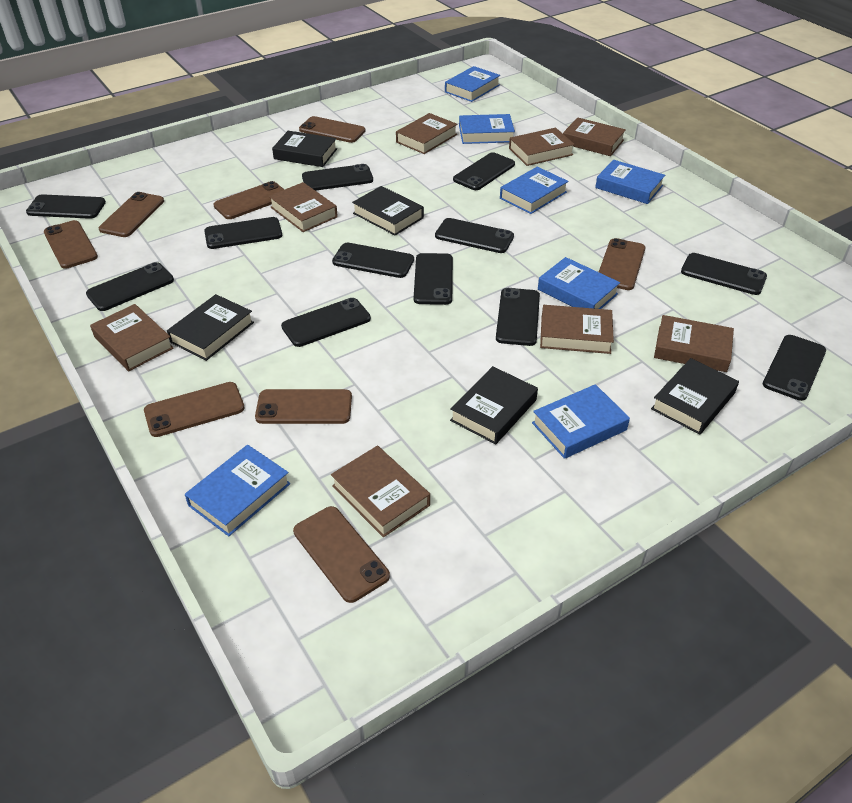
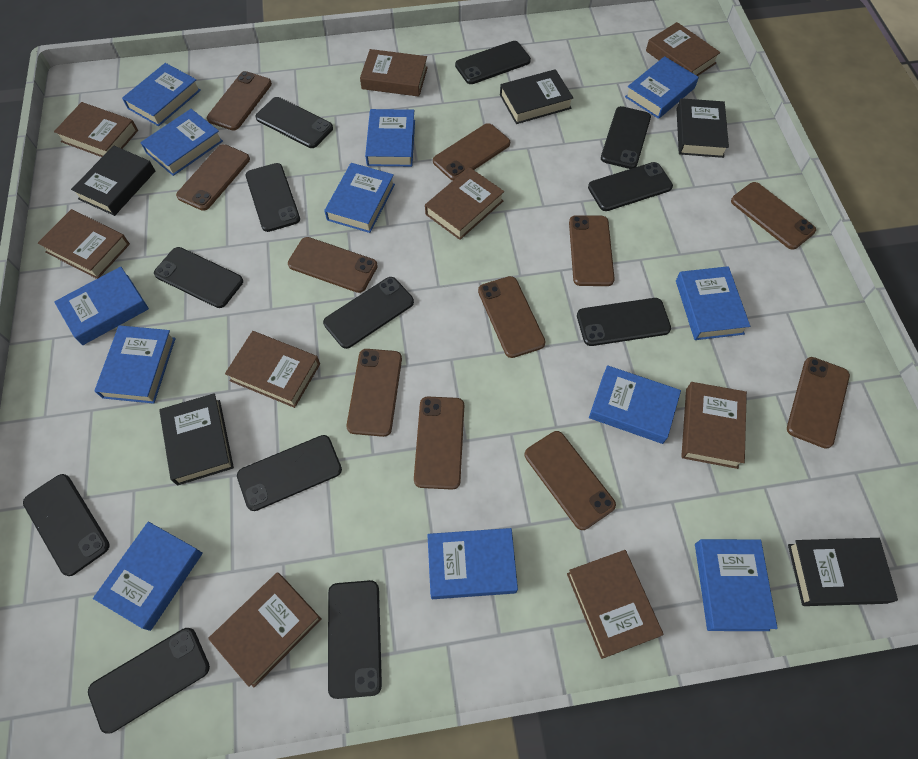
blue book: 7 -> 12
brown book: 8 -> 9
brown phone: 8 -> 11

